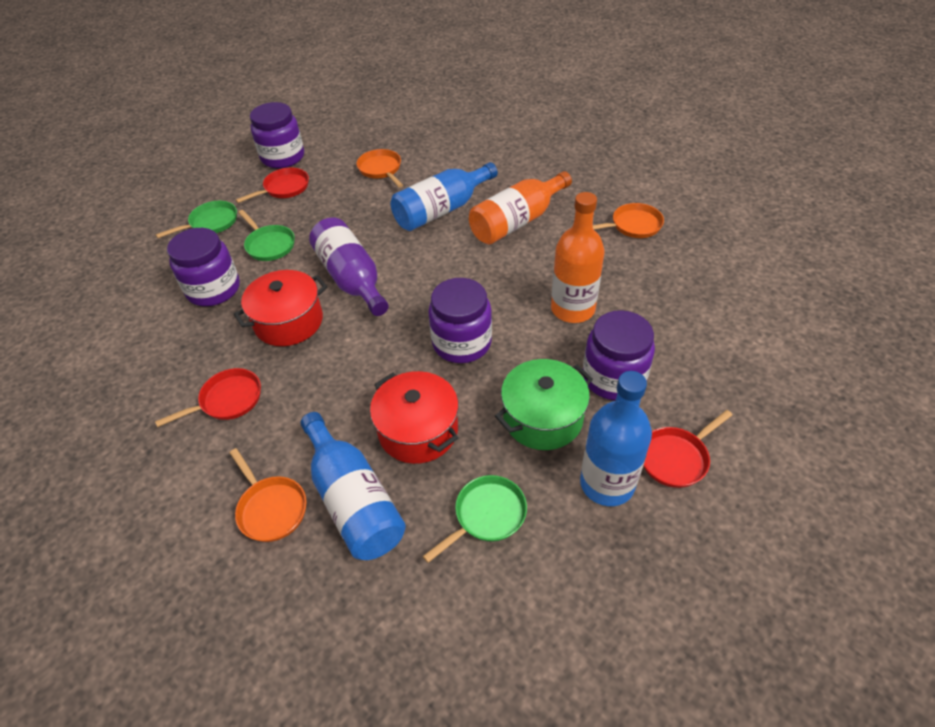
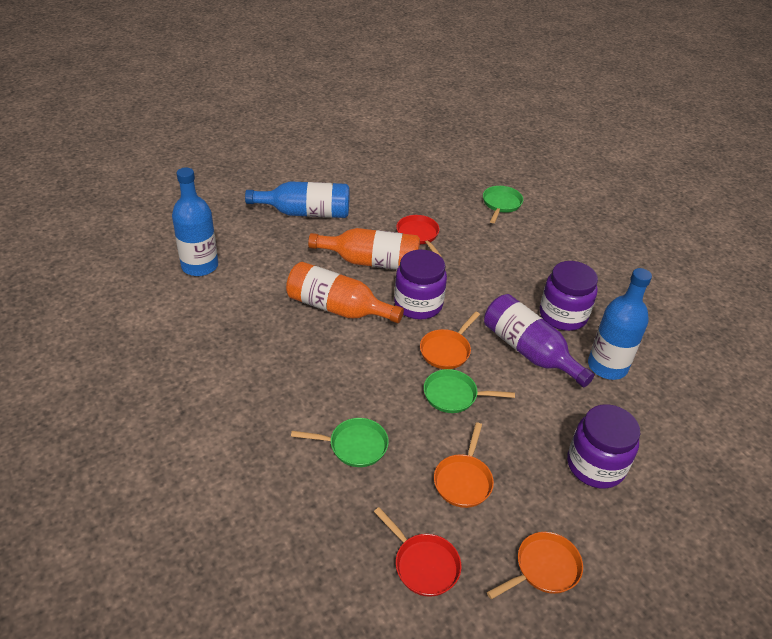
green pot: 1 -> 0
purple jar: 4 -> 3
red pan: 3 -> 2
red pot: 2 -> 0

